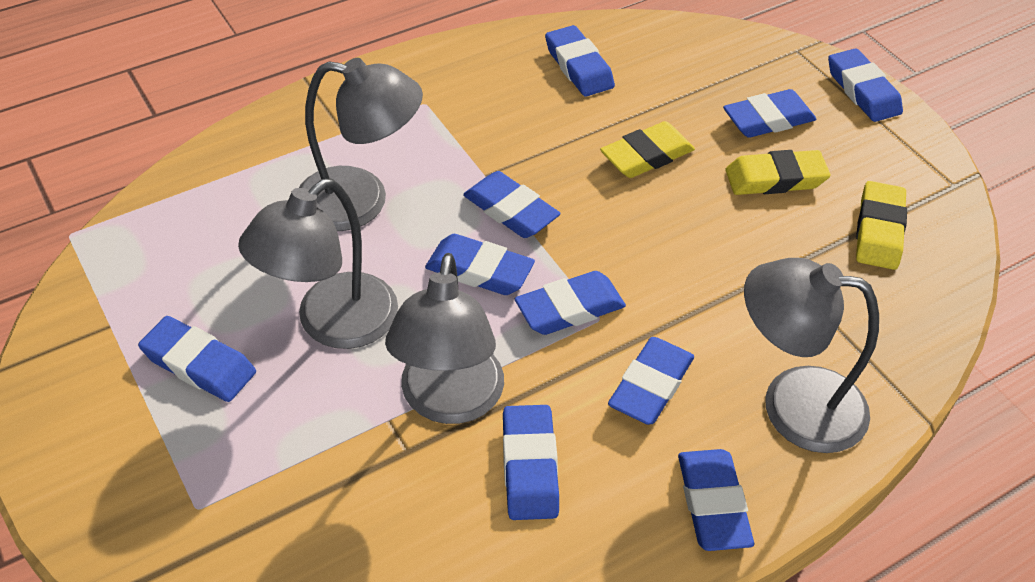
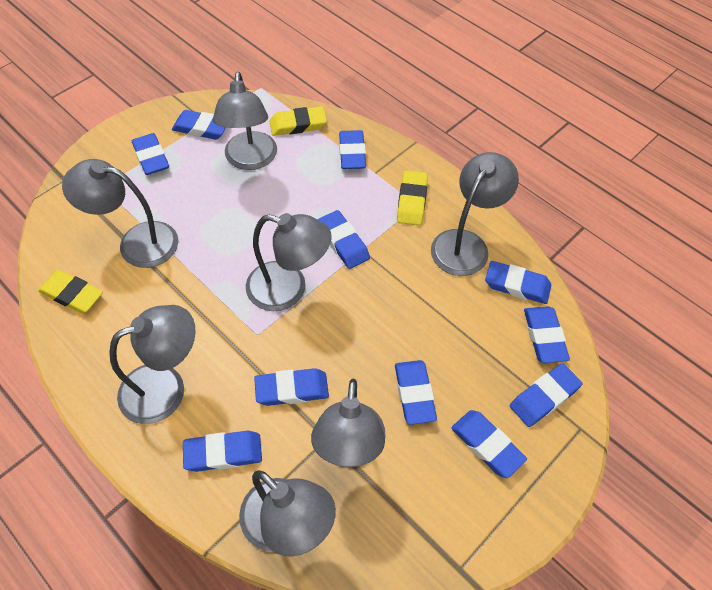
blue eraser: 10 -> 11
grey lamp: 4 -> 7

